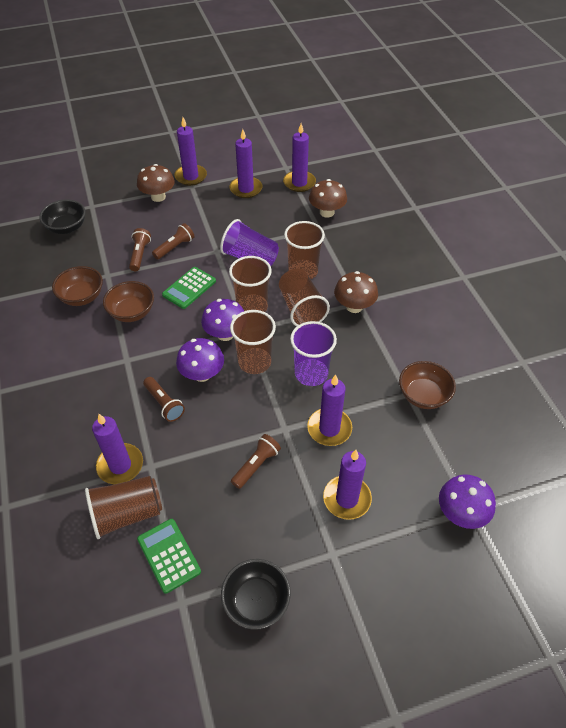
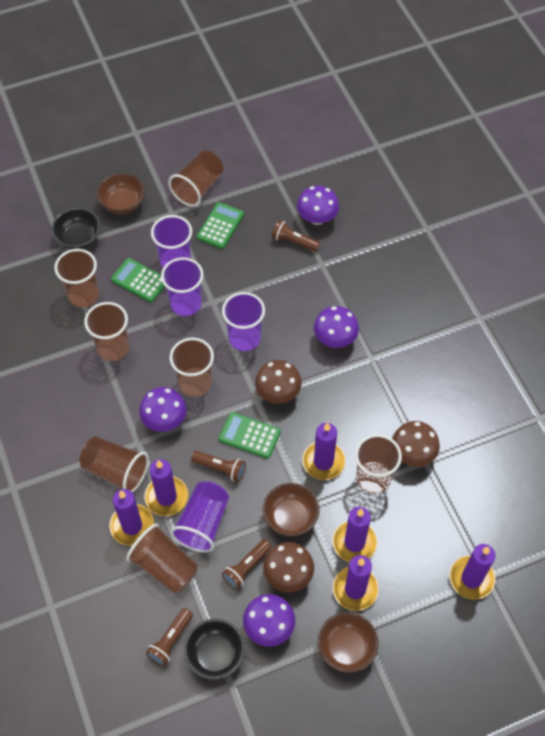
brown cup: 5 -> 7
green calculator: 2 -> 3
purple cup: 2 -> 4
purple mushroom: 3 -> 4

